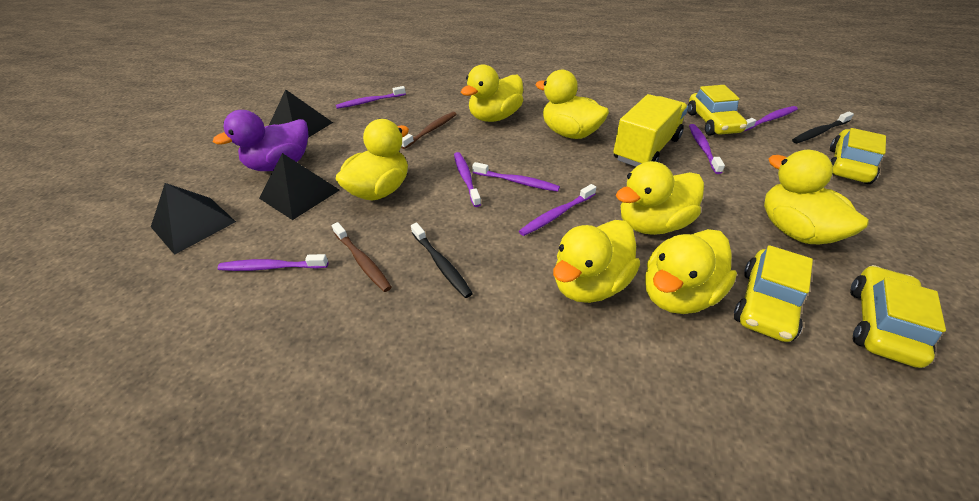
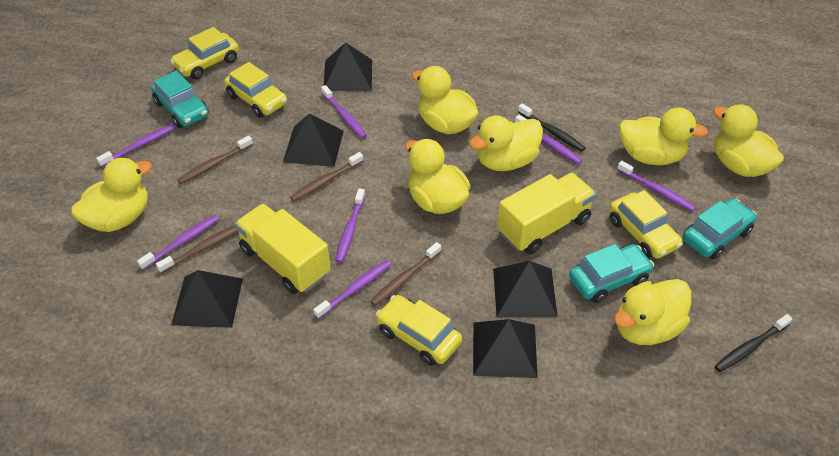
black pyramid: 3 -> 5
brown toothbrush: 2 -> 4
purple duck: 1 -> 0
turquoise car: 0 -> 3
yellow truck: 1 -> 2

